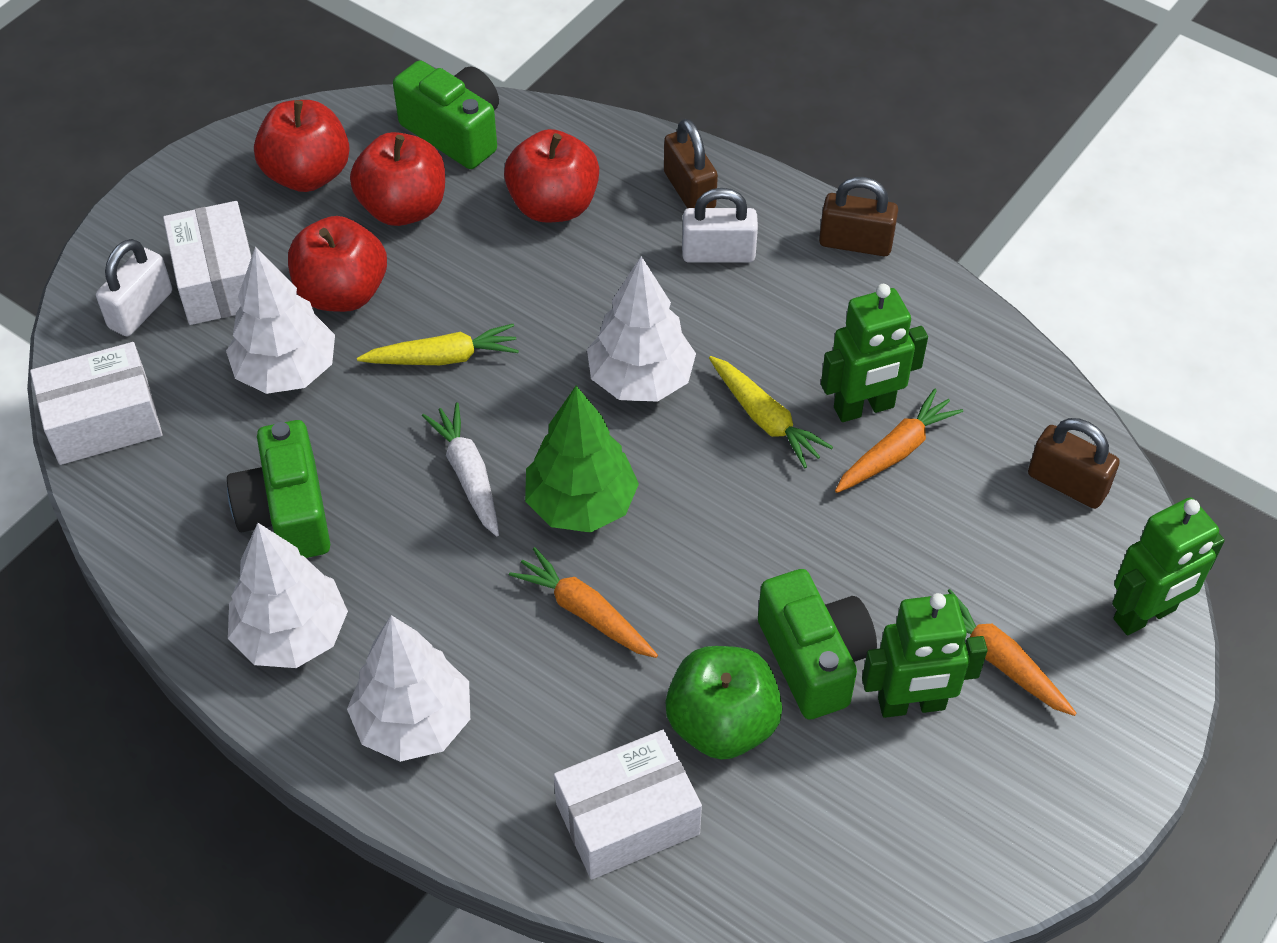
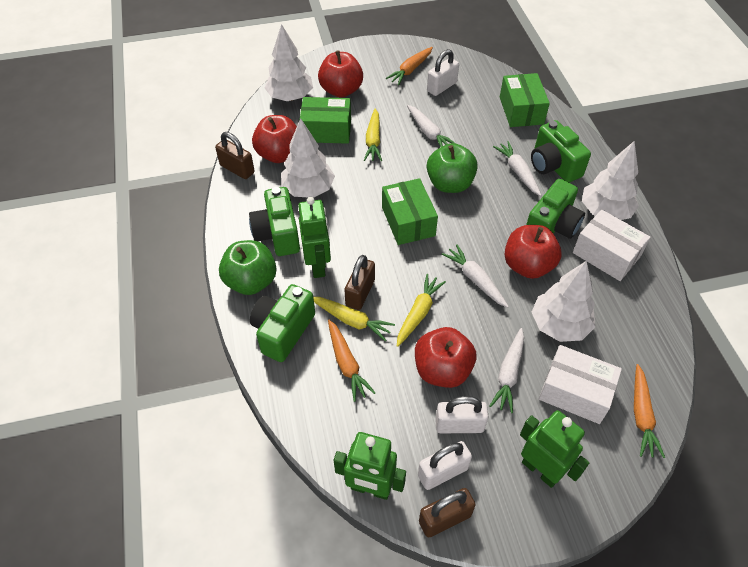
green apple: 1 -> 2
green box: 0 -> 3
green camera: 3 -> 4
green tree: 1 -> 0
white box: 3 -> 2
white carrot: 1 -> 4
white padlock: 2 -> 3
yellow carrot: 2 -> 3

